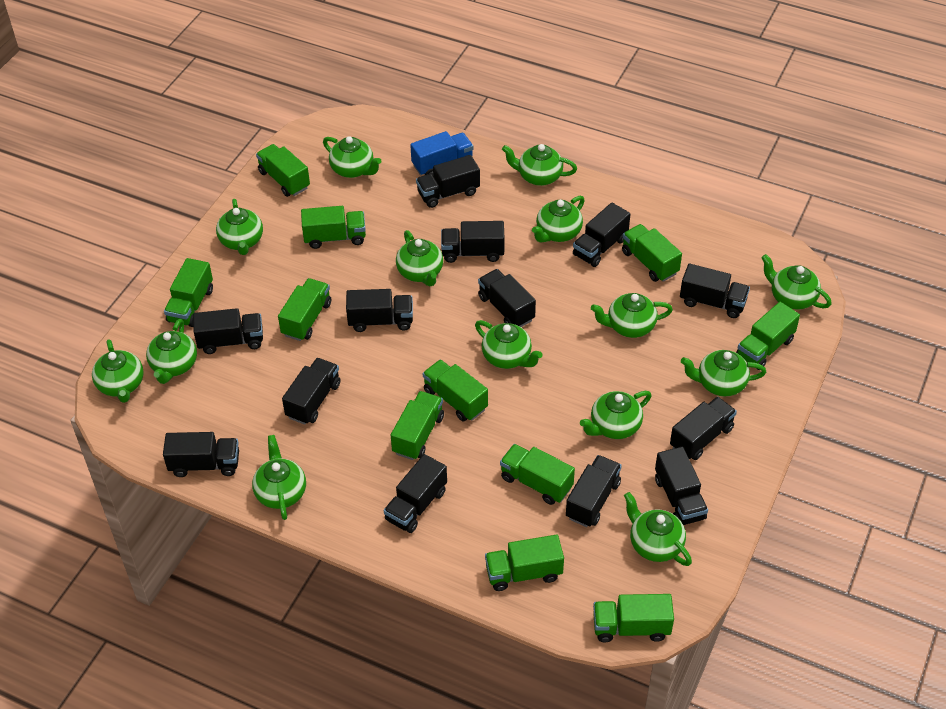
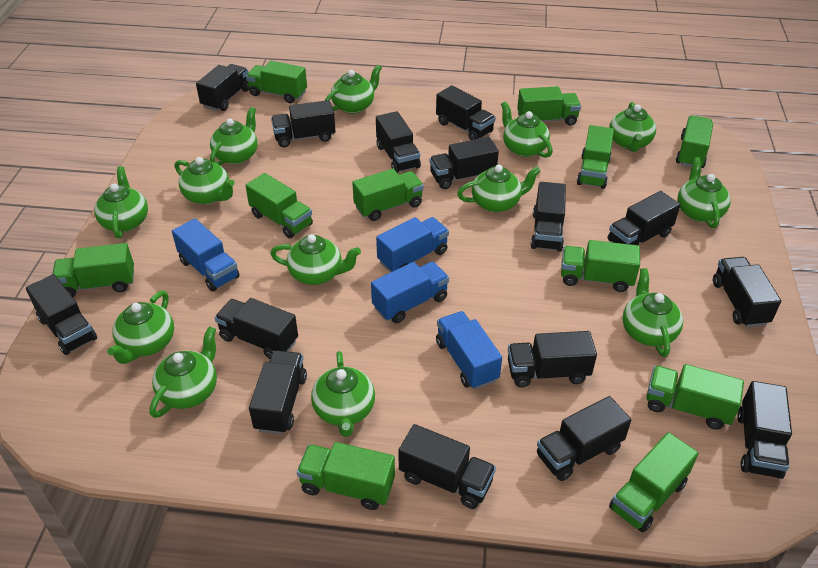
black truck: 13 -> 15
blue truck: 1 -> 4
green teapot: 14 -> 13

